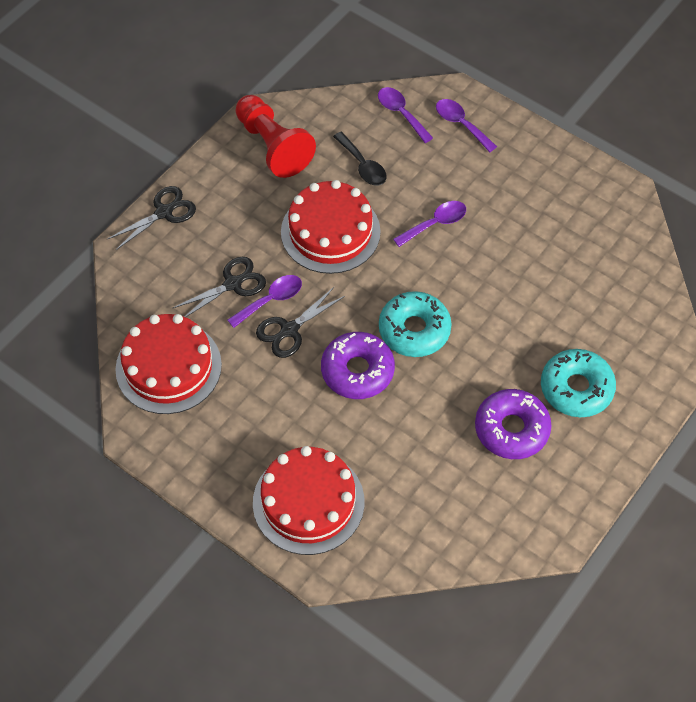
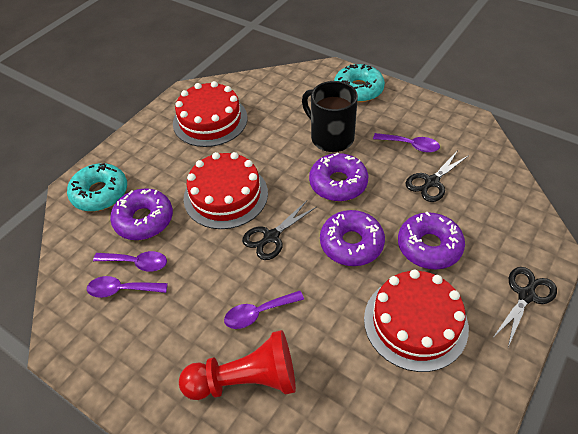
black mug: 0 -> 1
black spoon: 1 -> 0
purple donut: 2 -> 4

